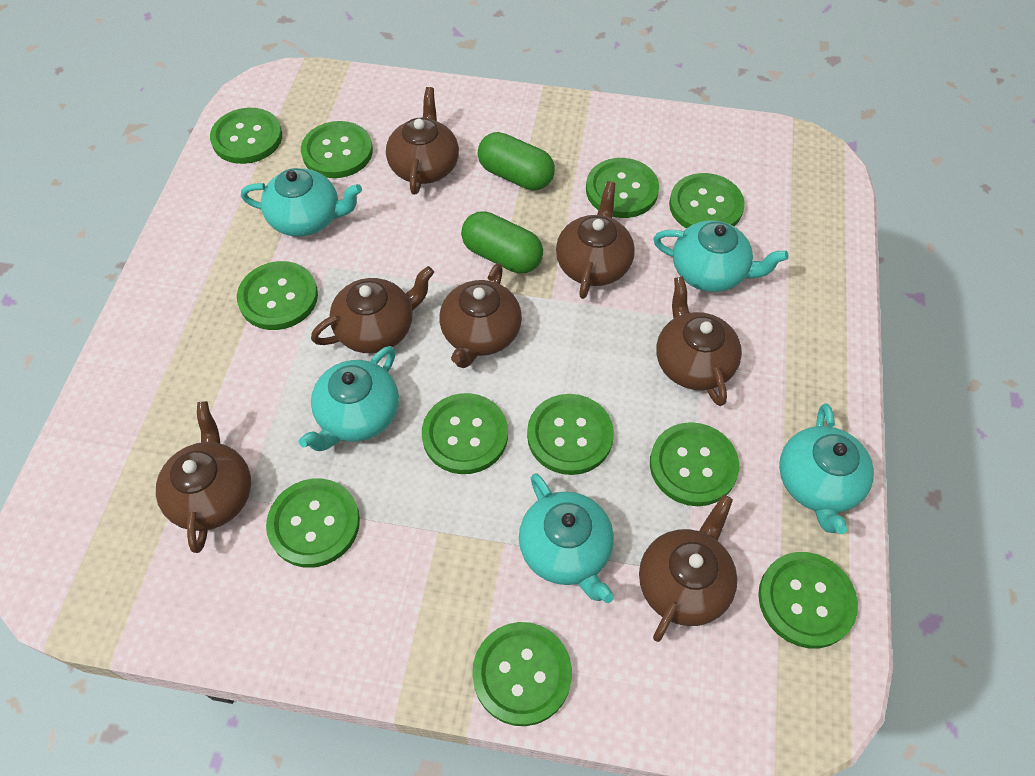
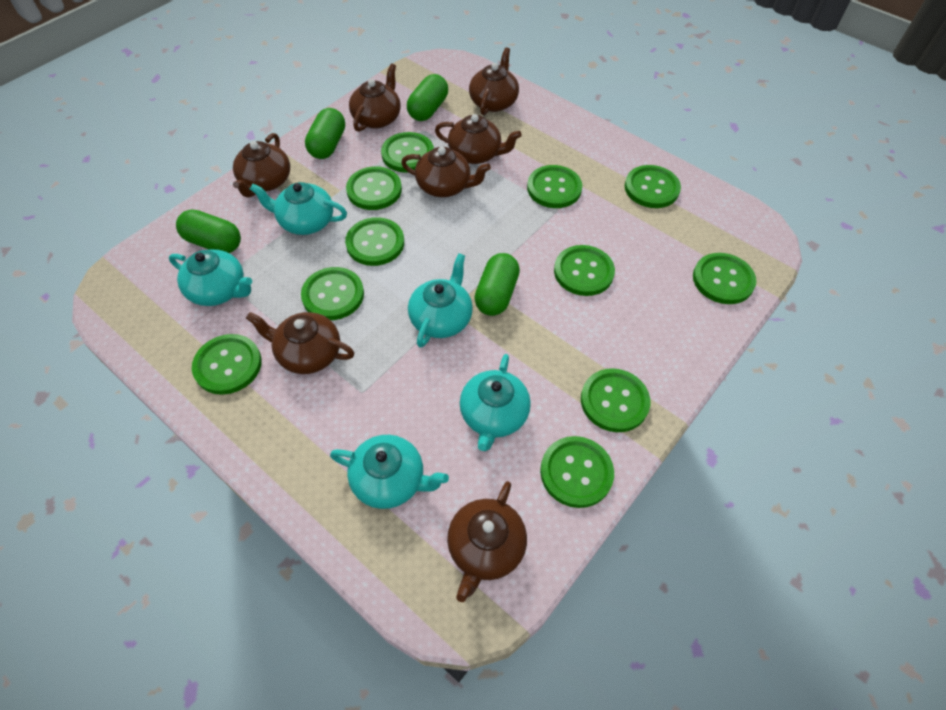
green capsule: 2 -> 4

